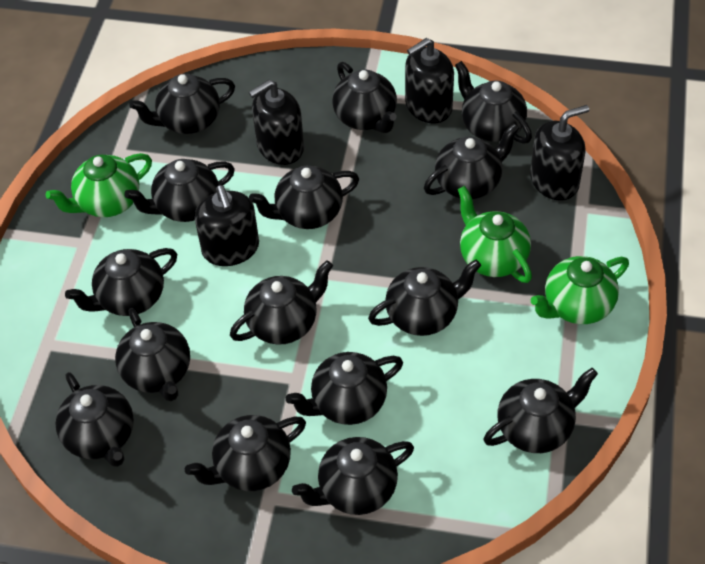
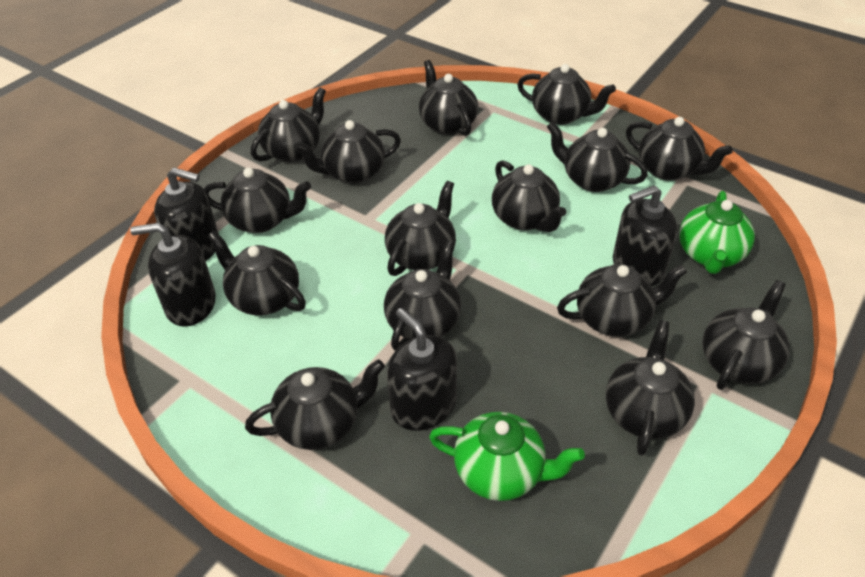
green teapot: 3 -> 2

